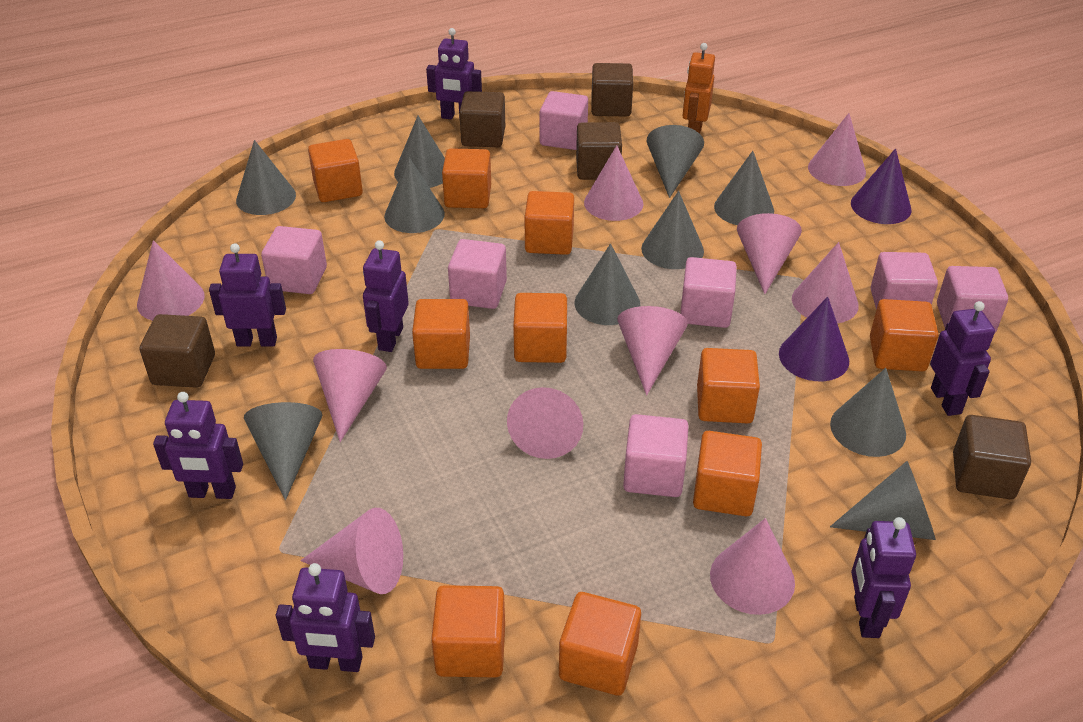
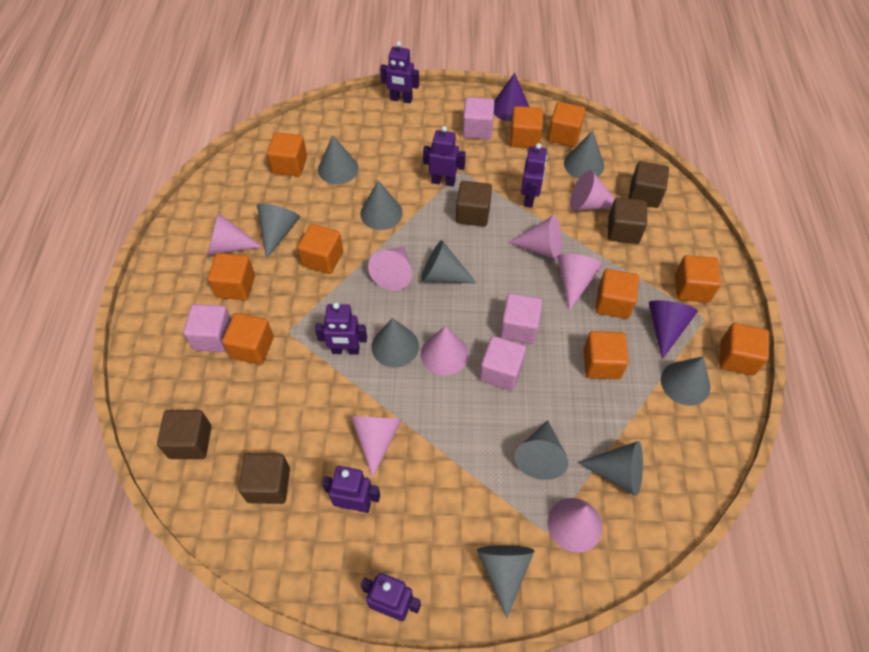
orange robot: 1 -> 0
pink cone: 10 -> 8
pink cube: 7 -> 4
purple robot: 7 -> 6

